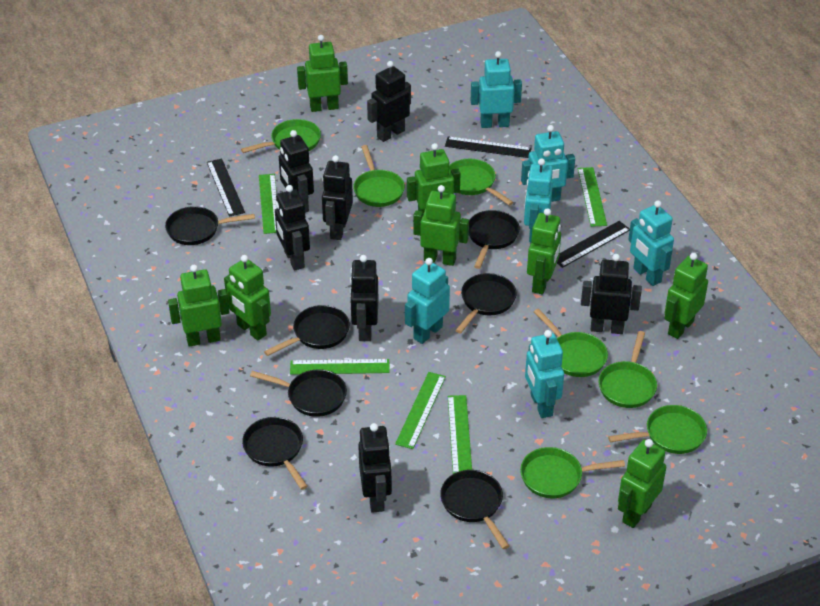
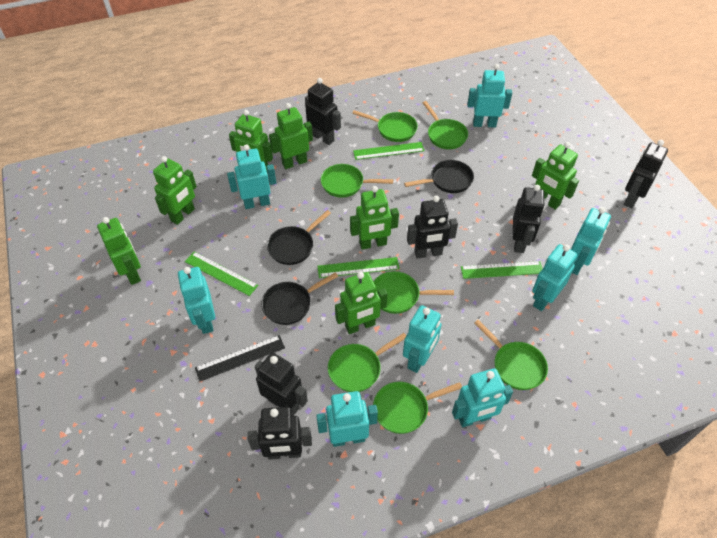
black pan: 7 -> 3
black robot: 7 -> 6
black ruler: 3 -> 1
green robot: 8 -> 7
green ruler: 5 -> 4
turquoise robot: 6 -> 8

